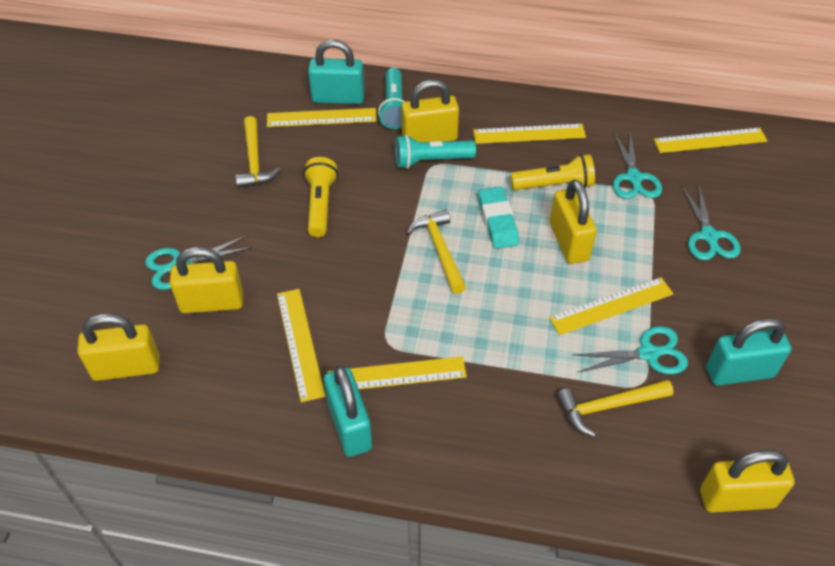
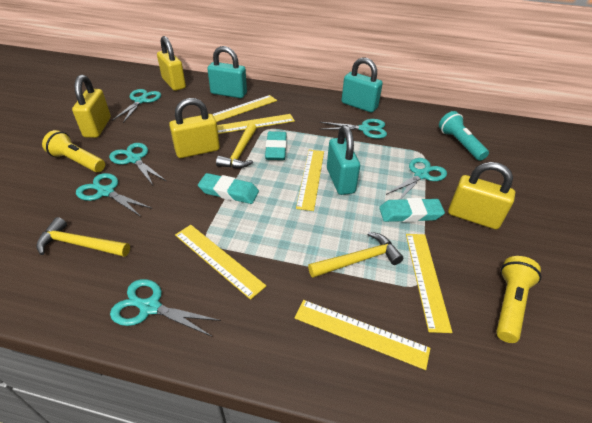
turquoise eraser: 1 -> 3
turquoise flashlight: 2 -> 1
turquoise scissors: 4 -> 6
yellow padlock: 5 -> 4

